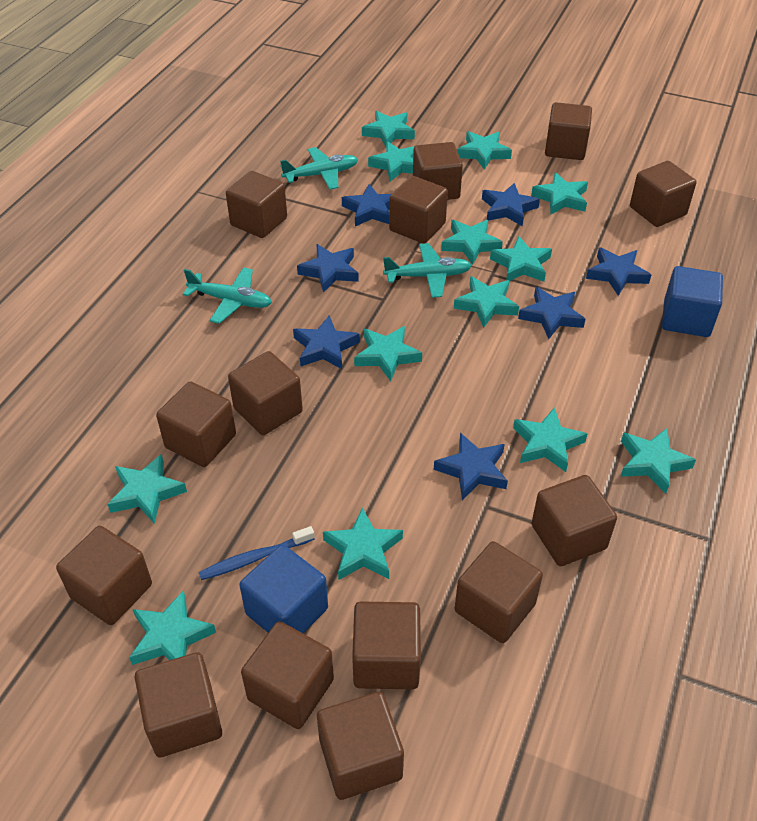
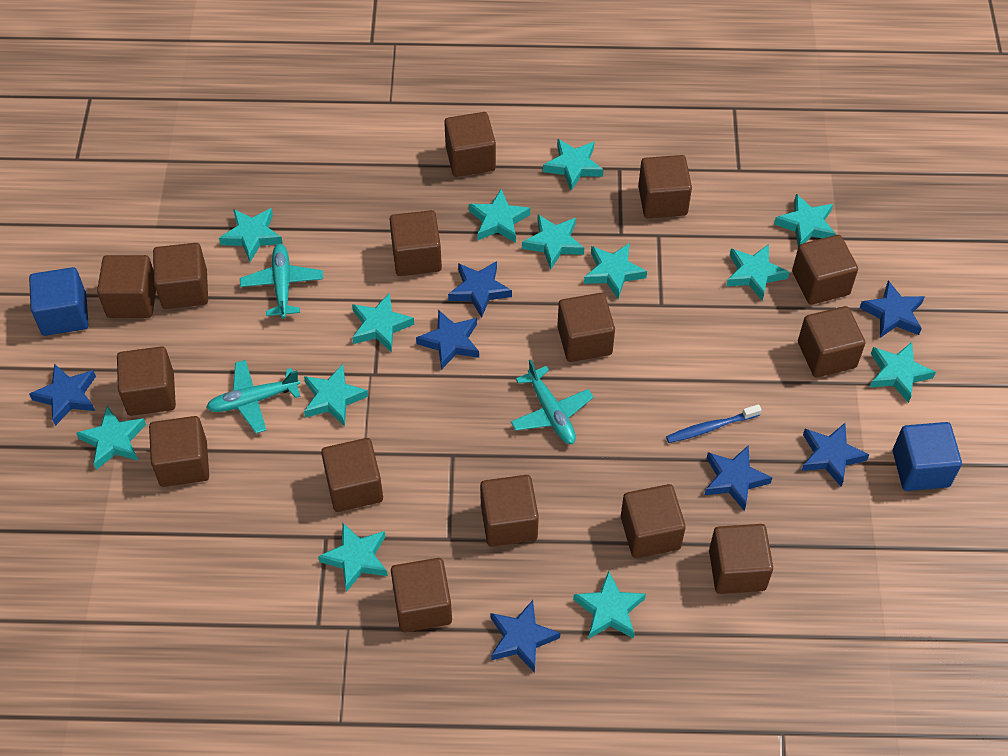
brown cube: 14 -> 15

